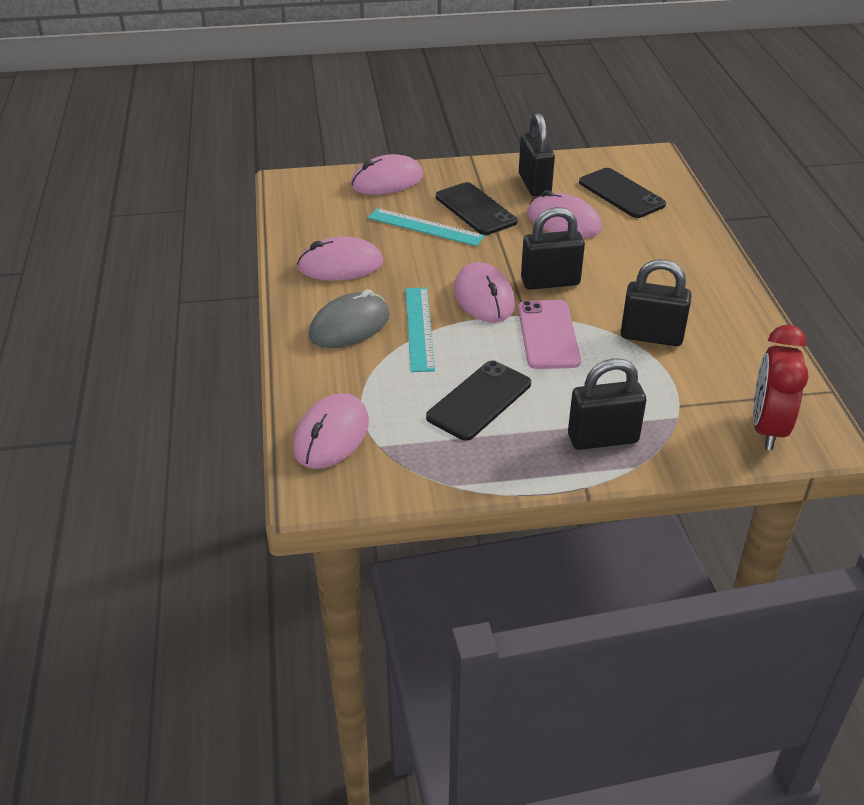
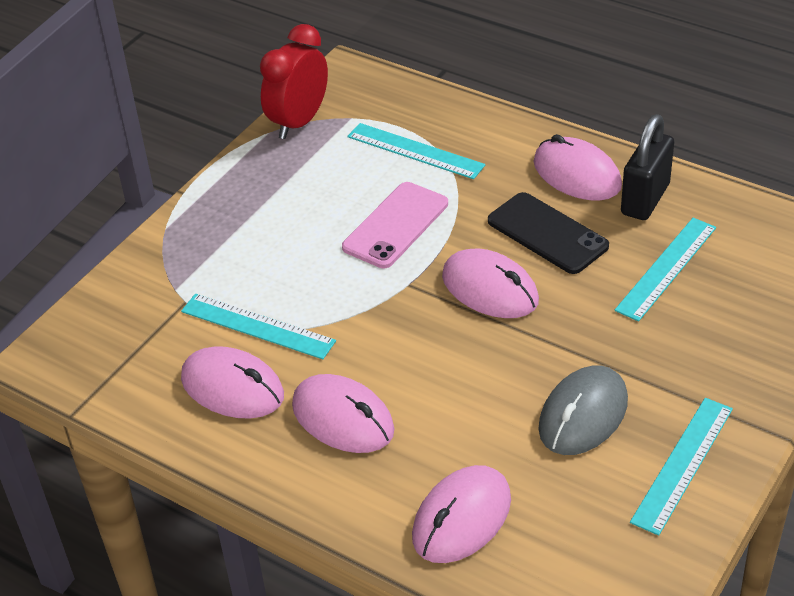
black padlock: 4 -> 1
black phone: 3 -> 1
turquoise ruler: 2 -> 4

